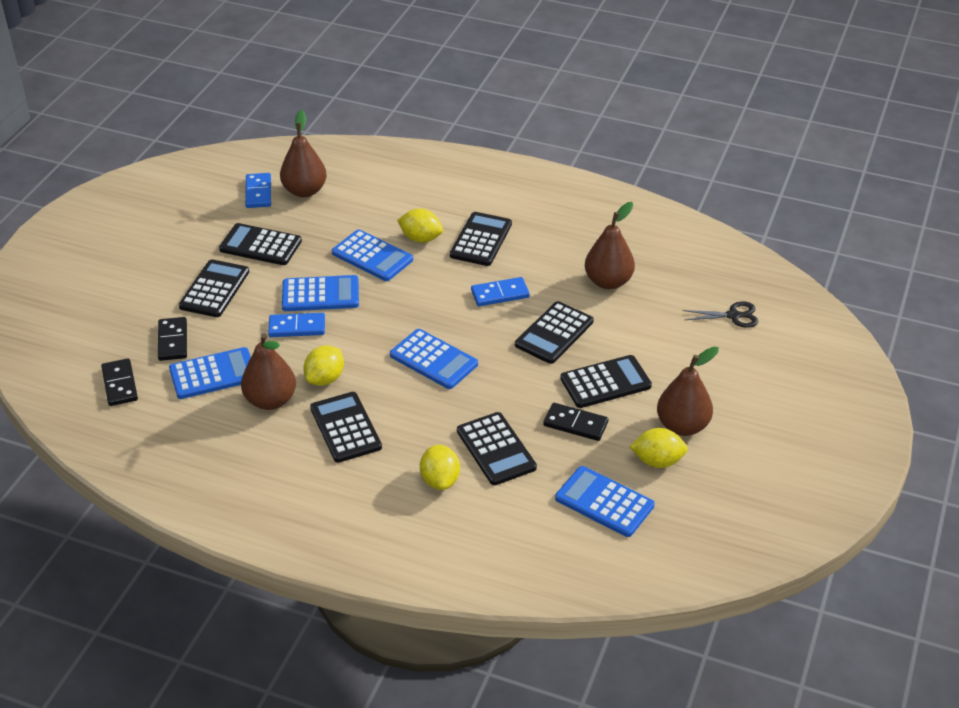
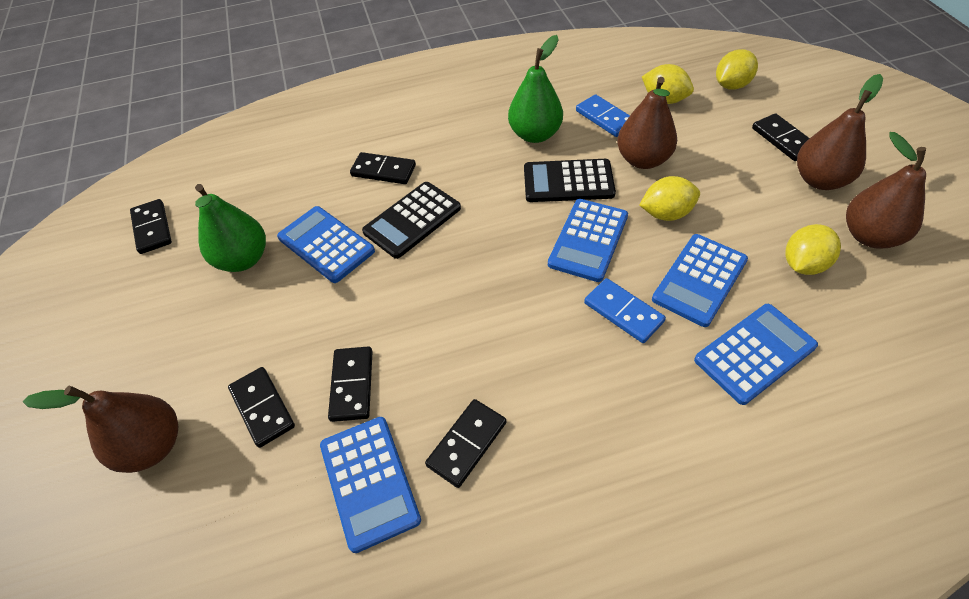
black calculator: 7 -> 2
black domino: 3 -> 6
black scissors: 1 -> 0
blue domino: 3 -> 2
green pear: 0 -> 2

